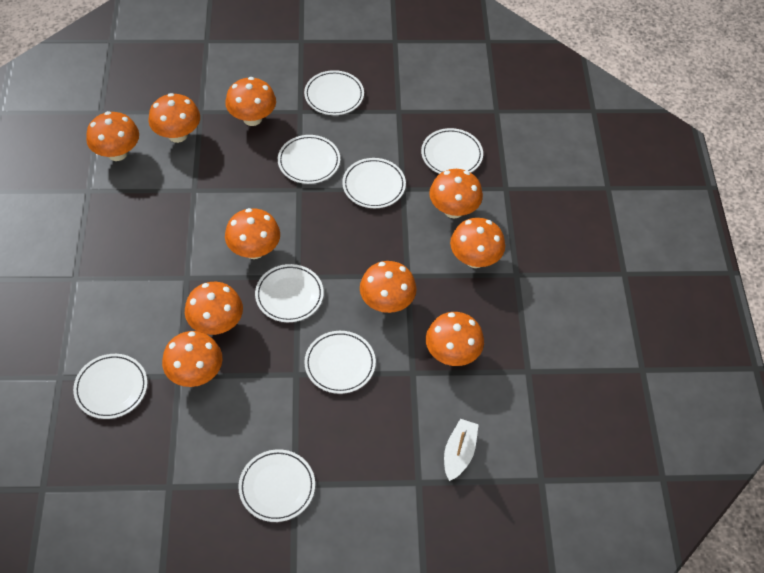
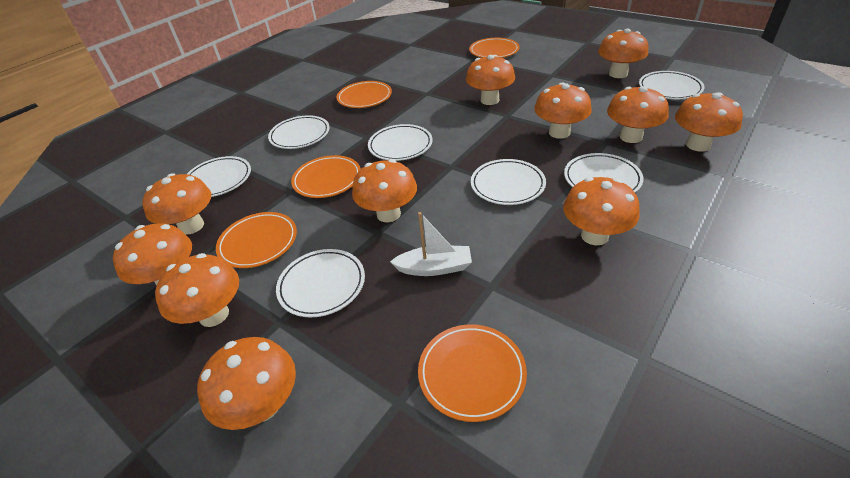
orange mushroom: 10 -> 11
orange plate: 0 -> 5
white plate: 8 -> 7

